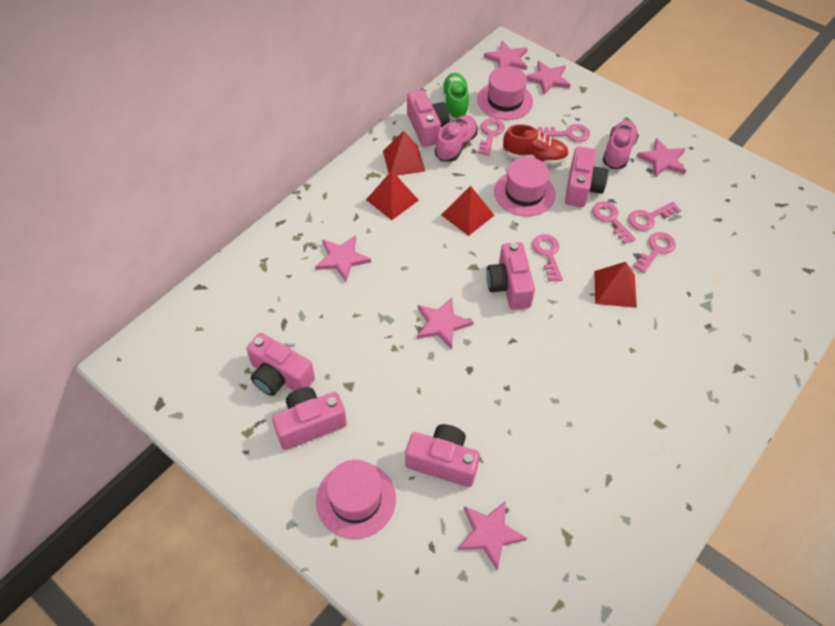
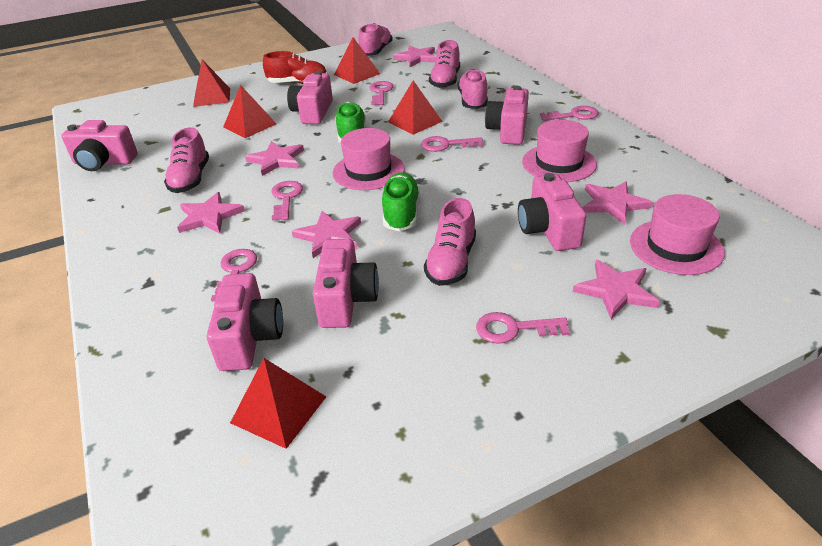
green shoe: 1 -> 2
pink shoe: 2 -> 5
red pyramid: 4 -> 5

